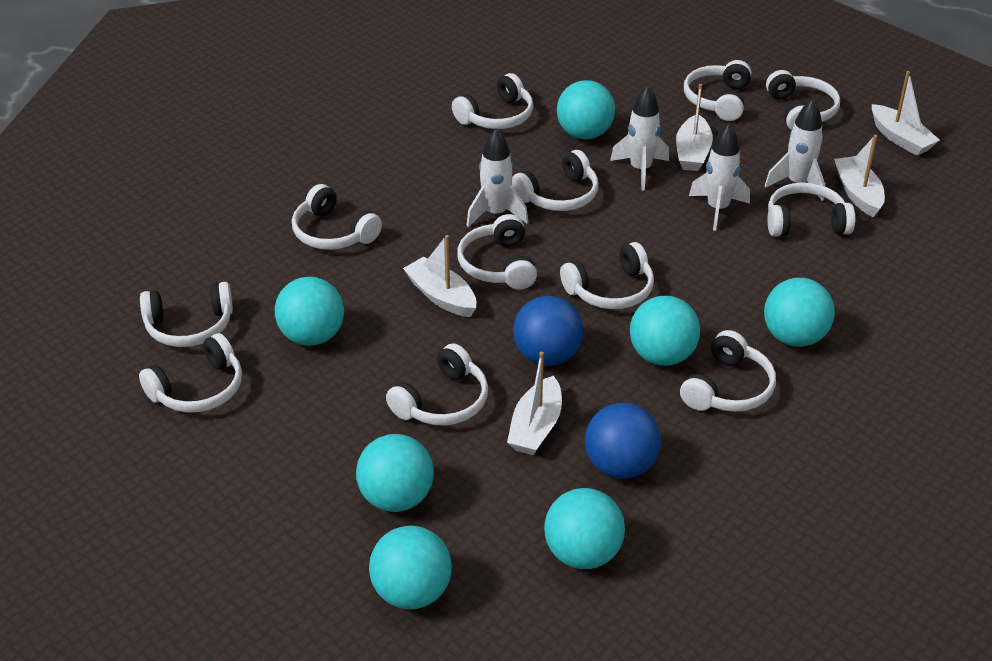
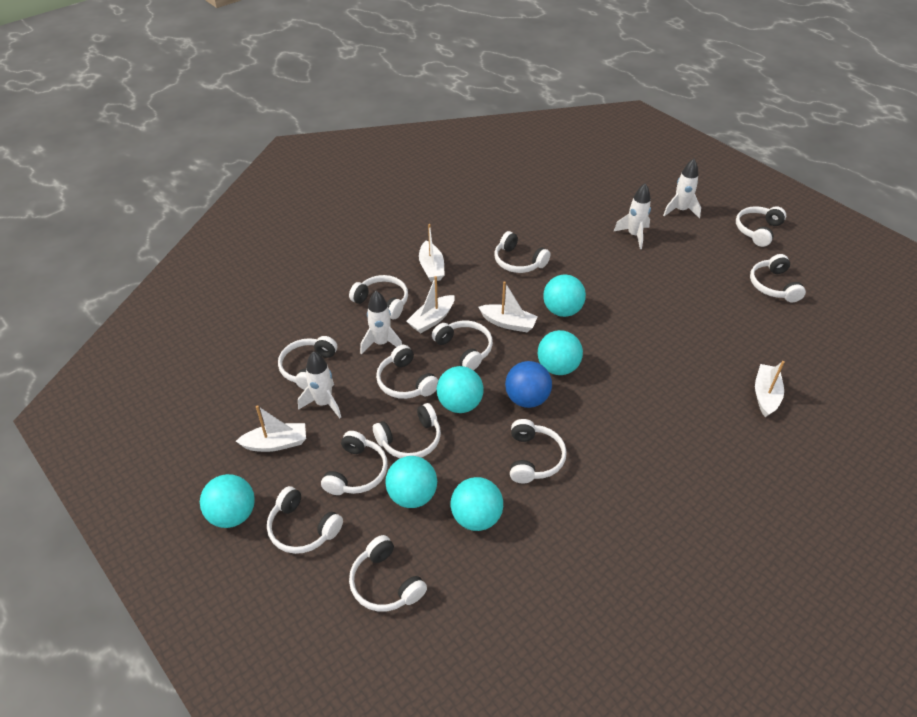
blue ball: 2 -> 1
turquoise ball: 7 -> 6

